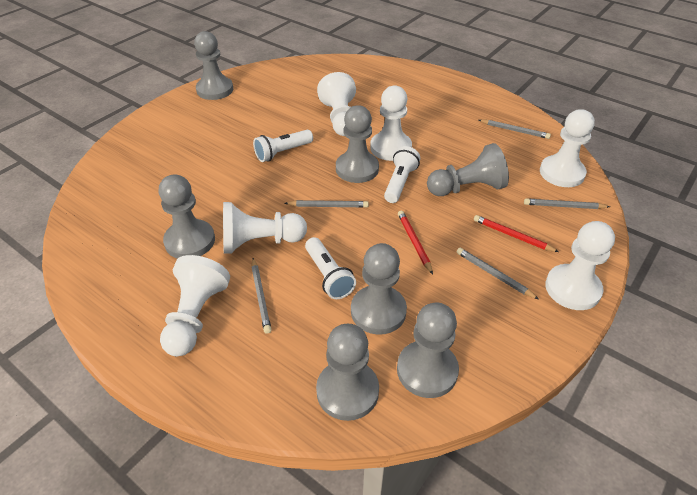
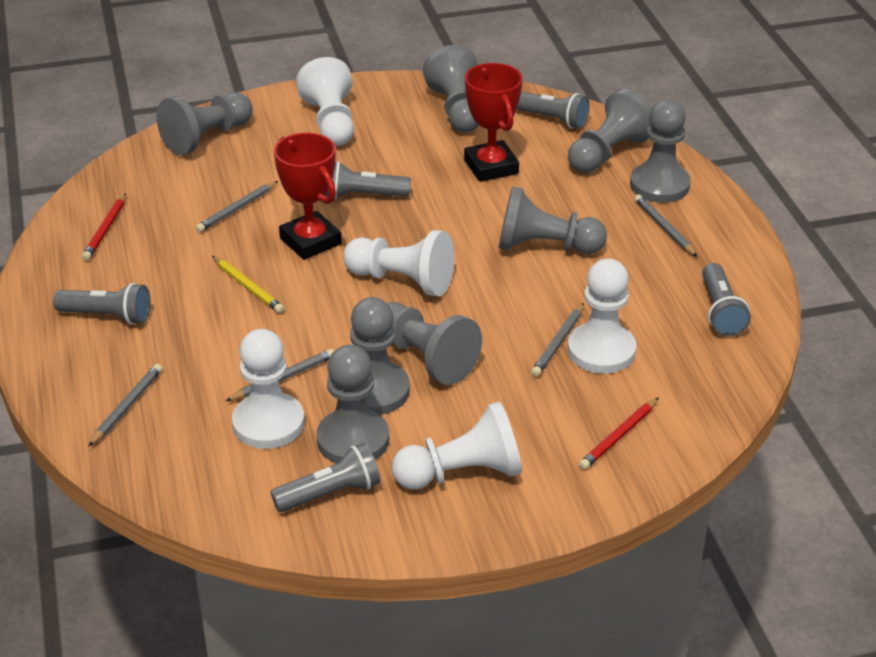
grey flashlight: 0 -> 5
grey pawn: 7 -> 8
red trophy: 0 -> 2
white flashlight: 3 -> 0
white pawn: 6 -> 5
yellow pencil: 0 -> 1

